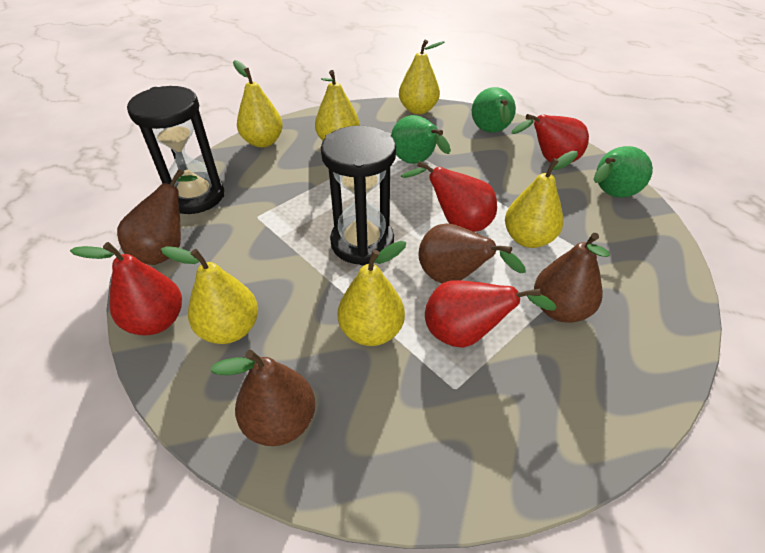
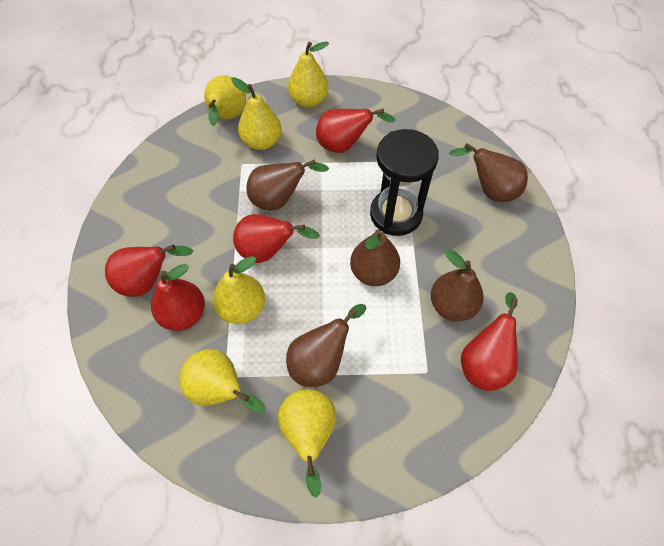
black hourglass: 2 -> 1
brown pear: 4 -> 5
green pear: 3 -> 0
red pear: 4 -> 5

